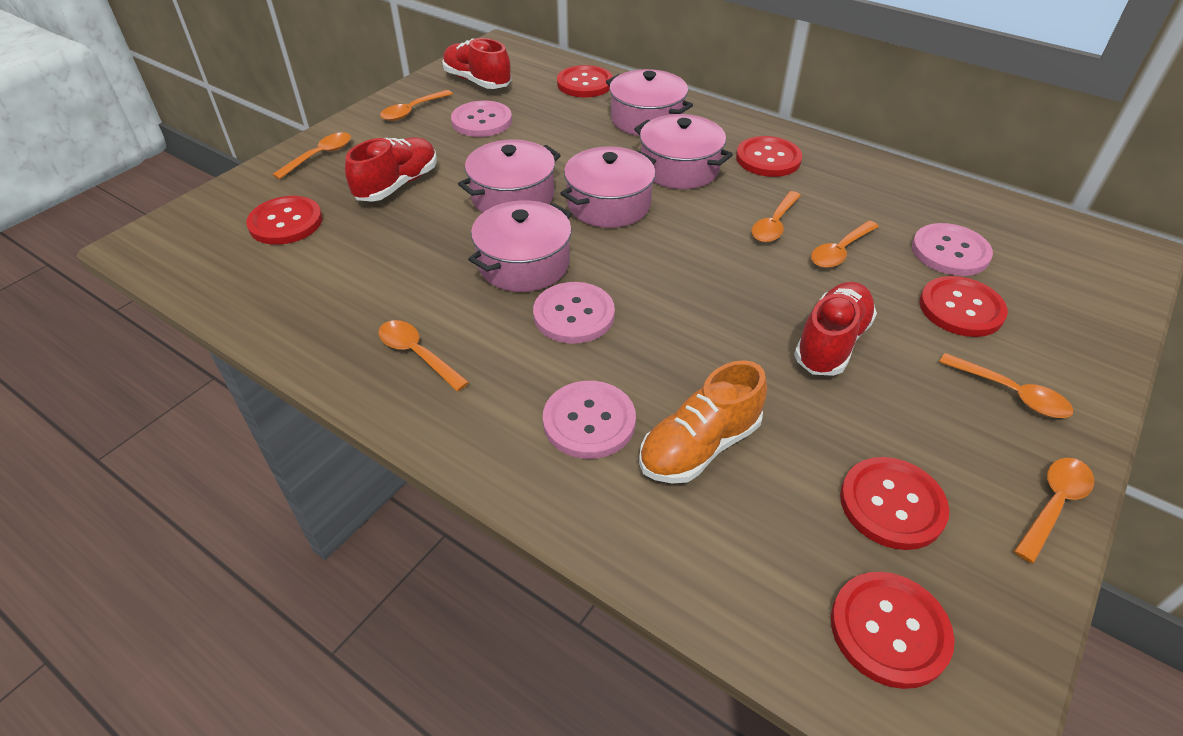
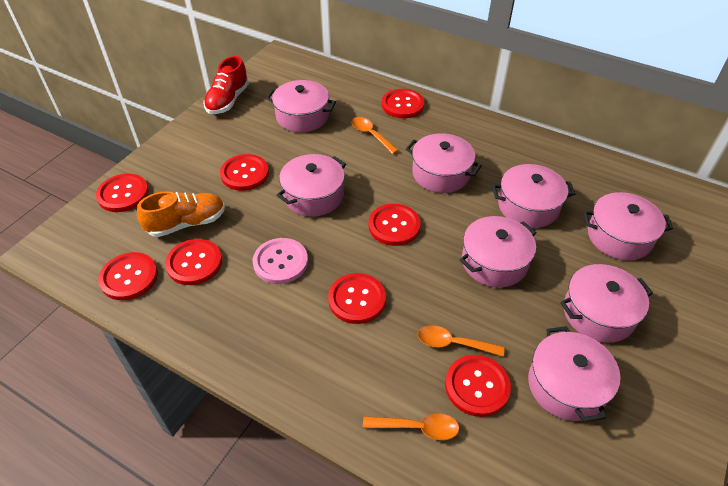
orange spoon: 7 -> 3
pink button: 4 -> 1
pink pot: 5 -> 8
red button: 6 -> 8
red shoe: 3 -> 1

